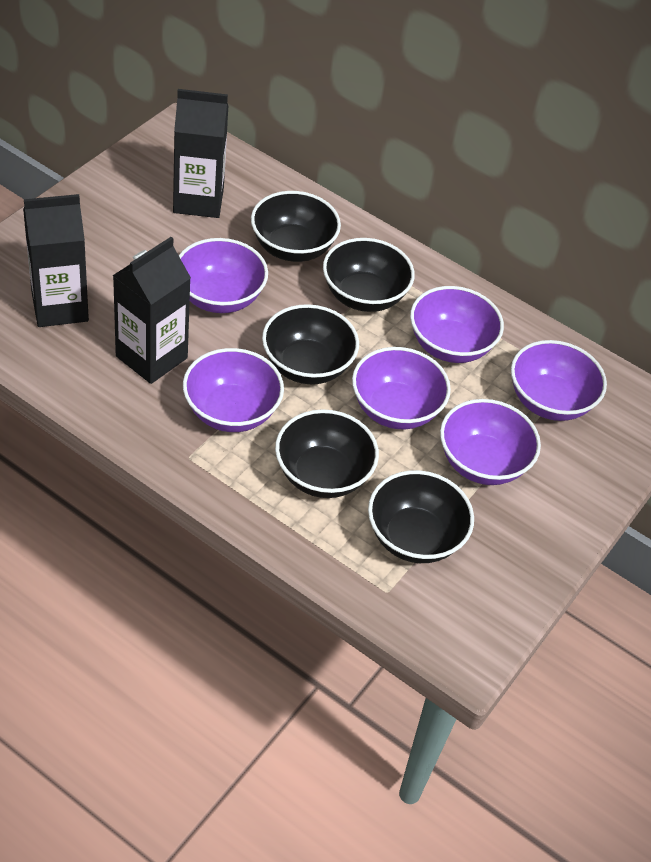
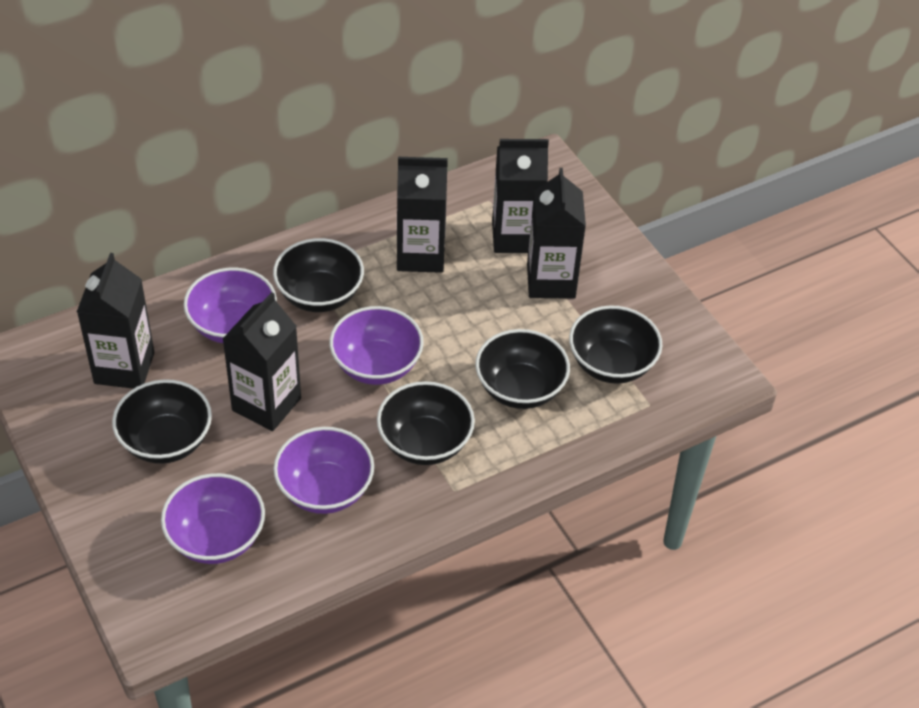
black carton: 3 -> 5
purple bowl: 6 -> 4

